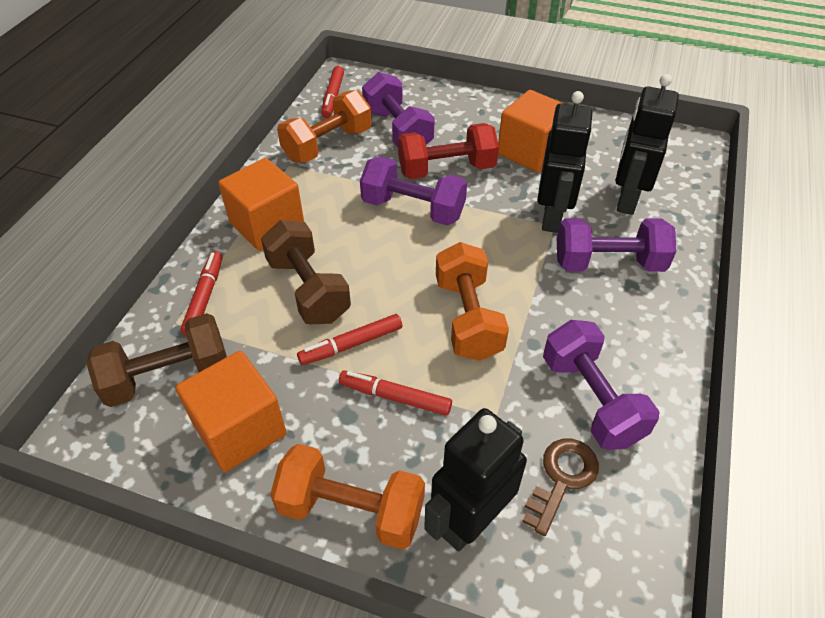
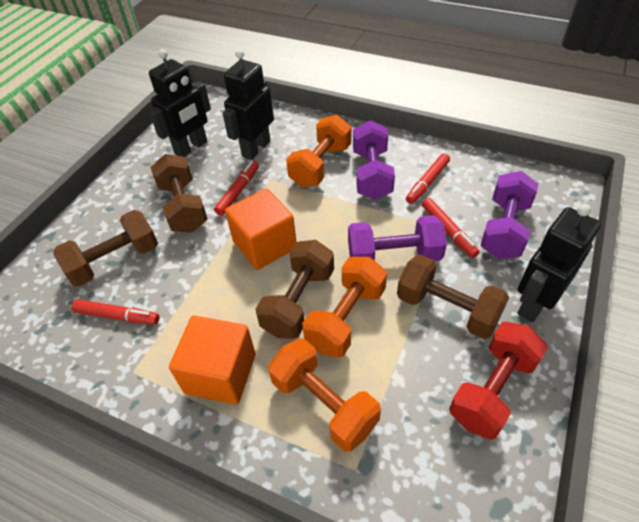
brown dumbbell: 2 -> 4
brown key: 1 -> 0
orange cube: 3 -> 2
purple dumbbell: 4 -> 3

